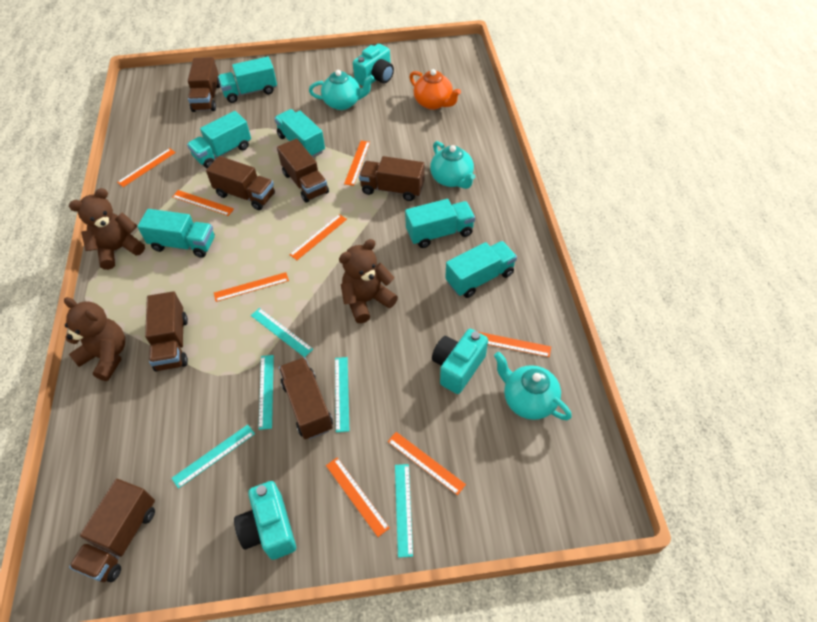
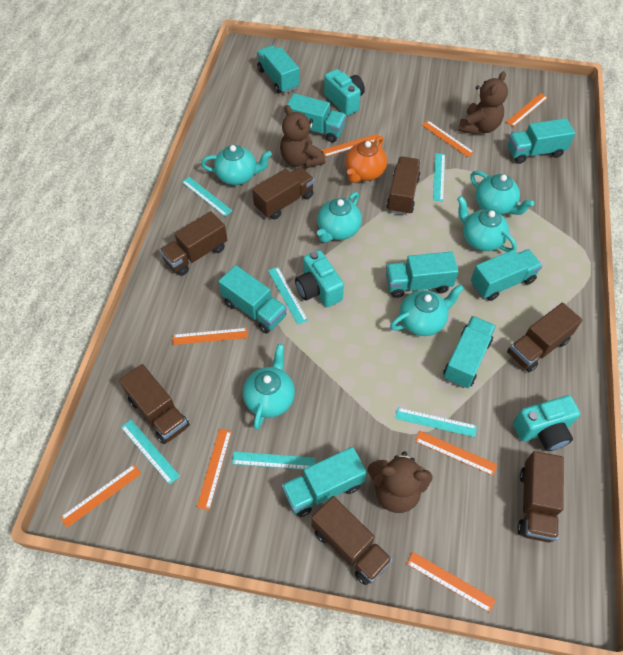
turquoise ruler: 5 -> 6
turquoise teapot: 3 -> 6
turquoise truck: 6 -> 8

